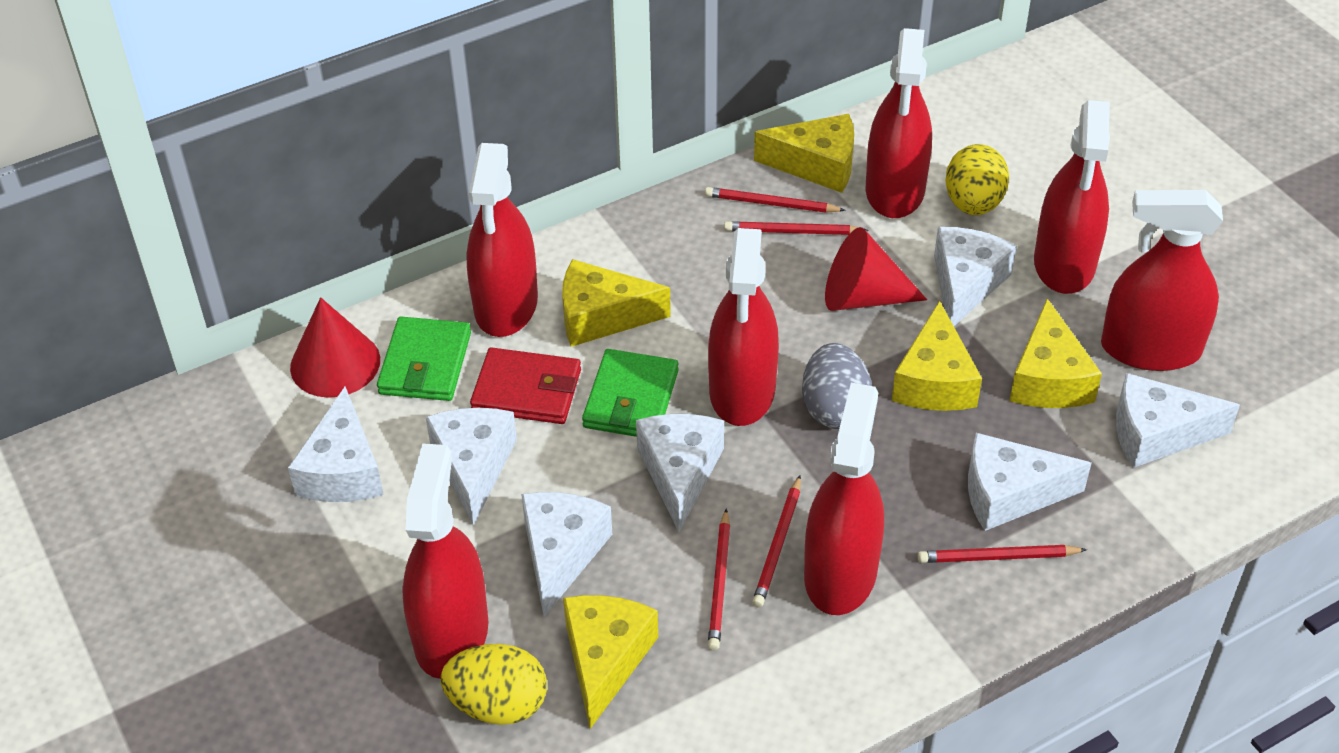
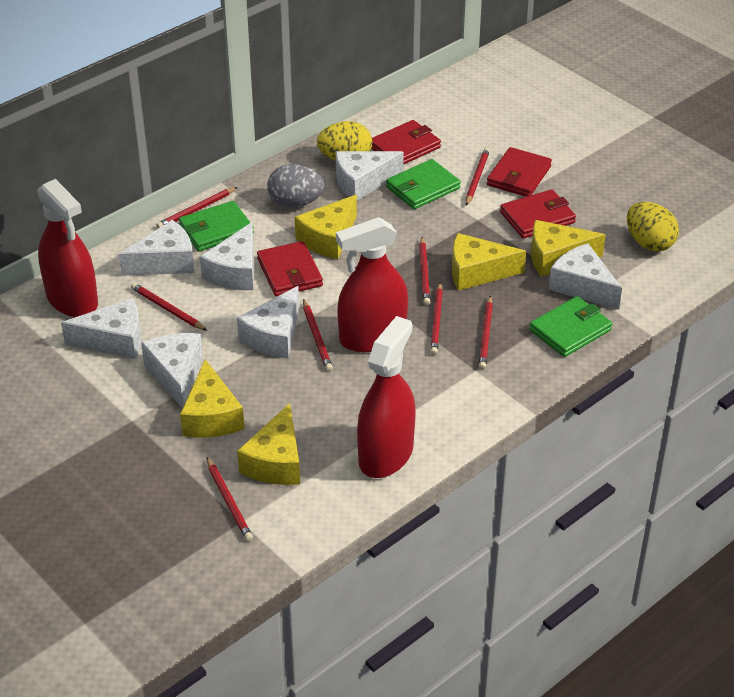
green wallet: 2 -> 3
red cone: 2 -> 0
red pencil: 5 -> 8
red spray bottle: 7 -> 3
red wallet: 1 -> 4

